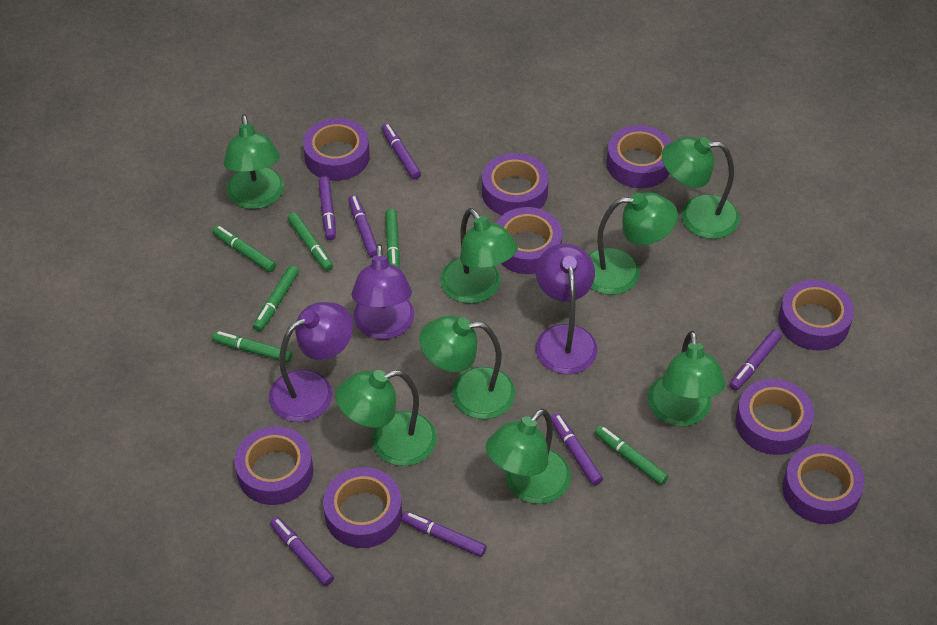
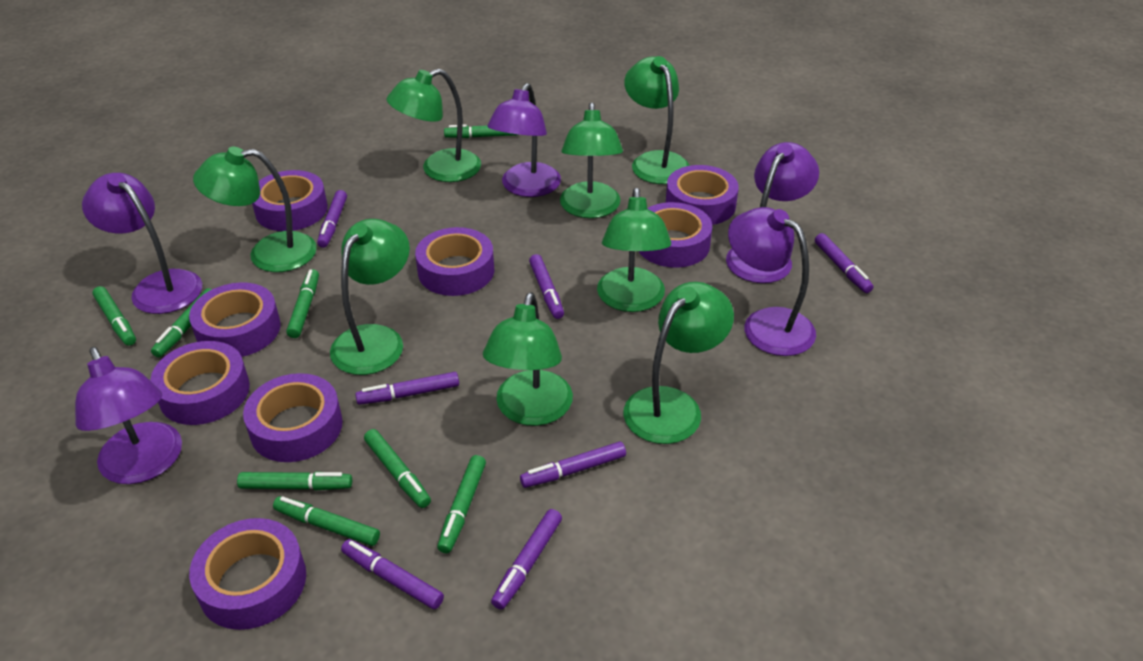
green marker: 6 -> 8
purple lamp: 3 -> 5
purple tape: 9 -> 8

